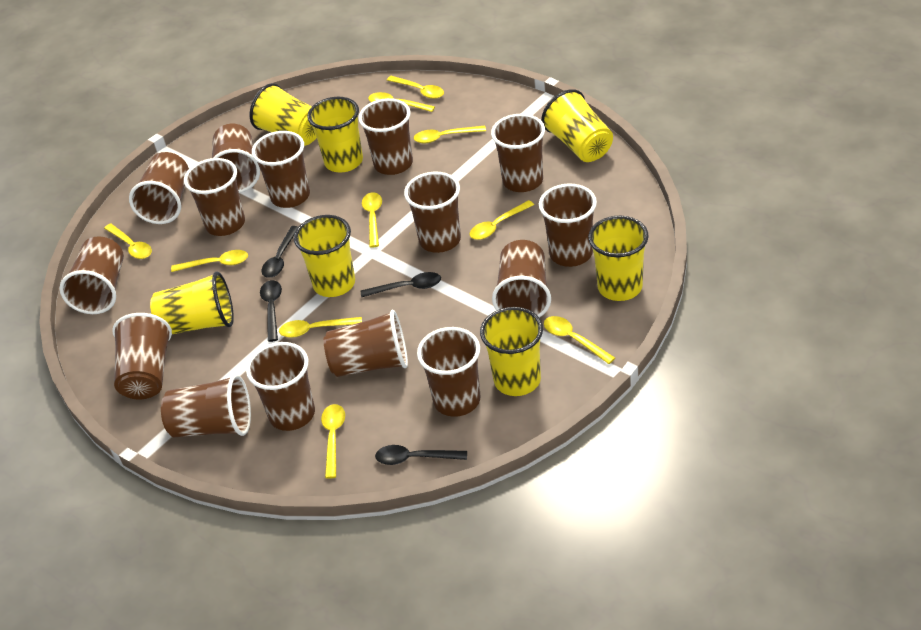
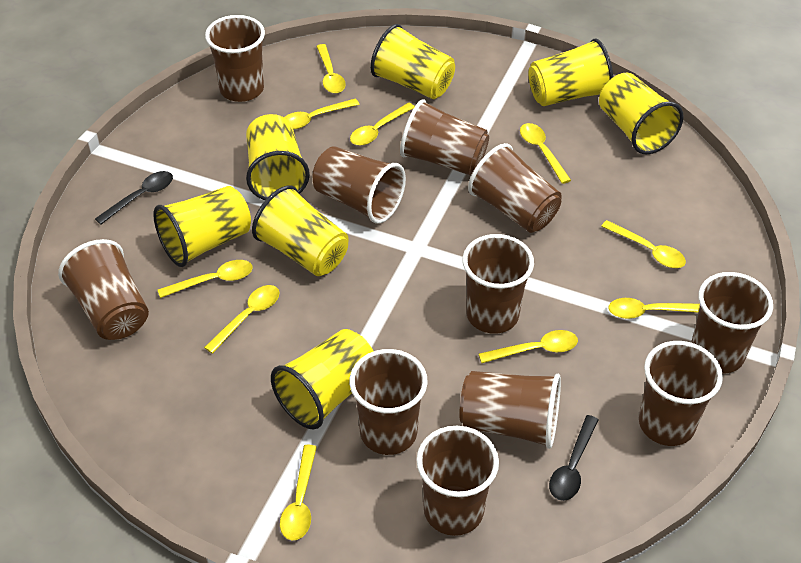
black spoon: 4 -> 2
brown cup: 15 -> 11

